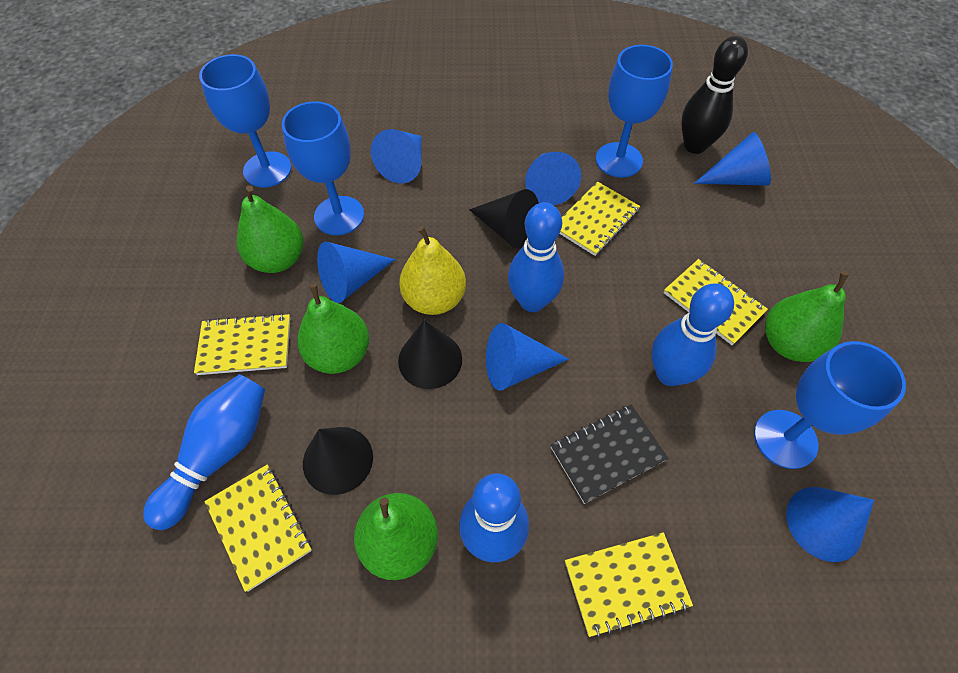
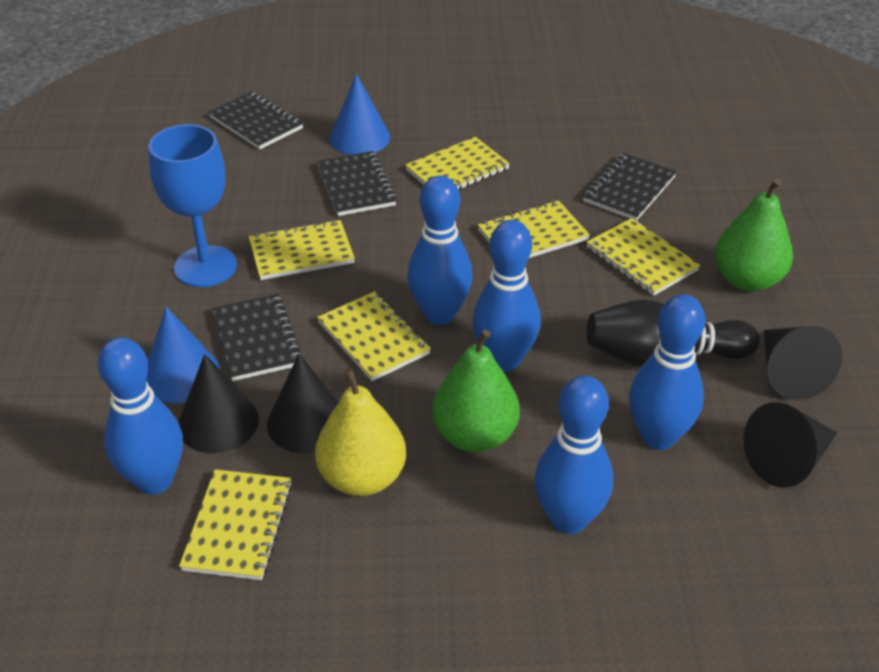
black cone: 3 -> 4
black notebook: 1 -> 4
blue bowling pin: 4 -> 5
blue cone: 6 -> 2
blue goblet: 4 -> 1
green pear: 4 -> 2
yellow notebook: 5 -> 6

